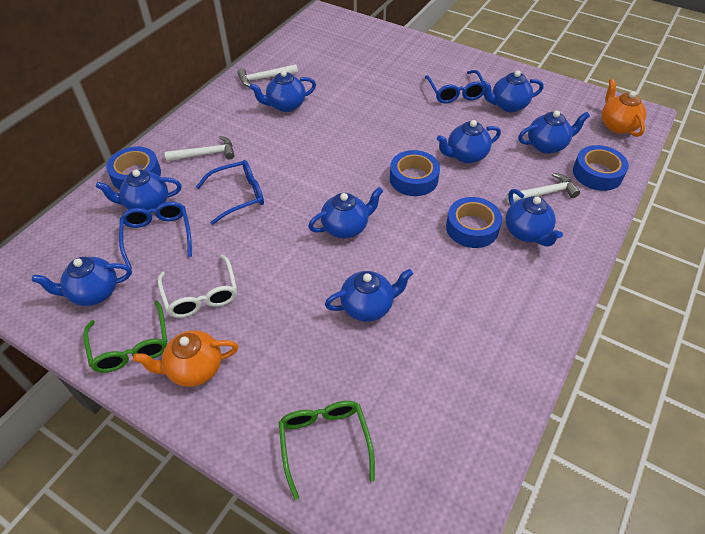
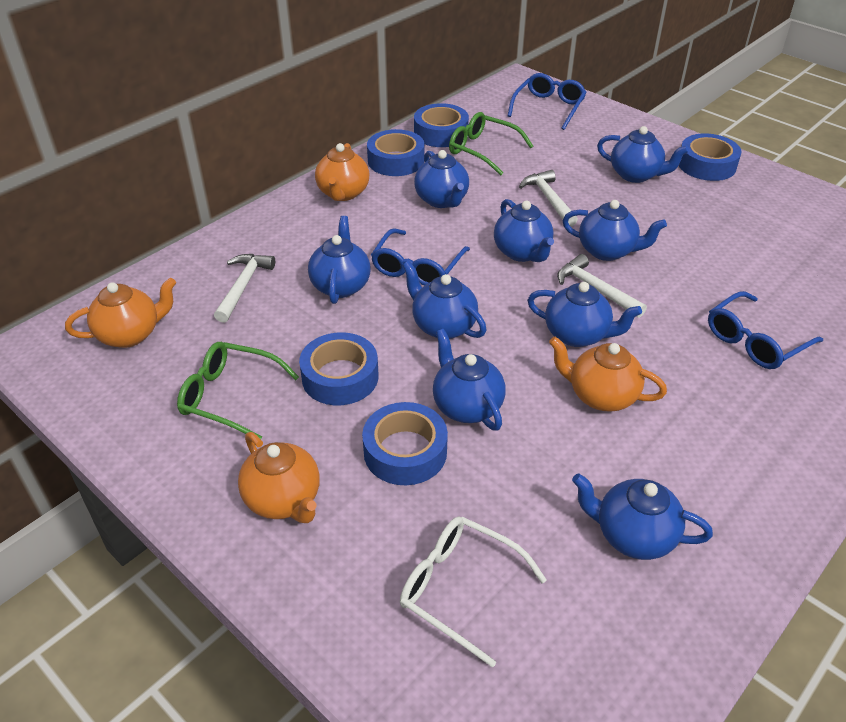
blue tape: 4 -> 5
orange teapot: 2 -> 4

